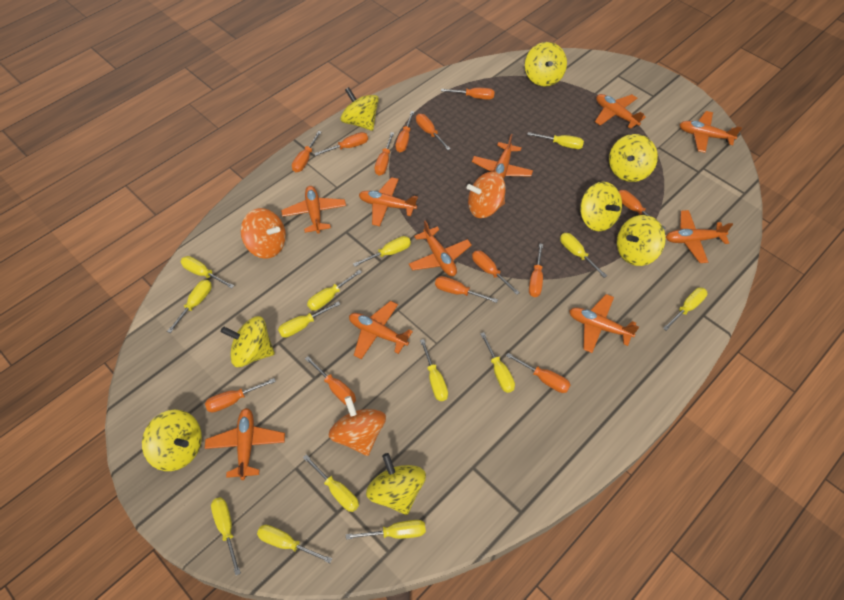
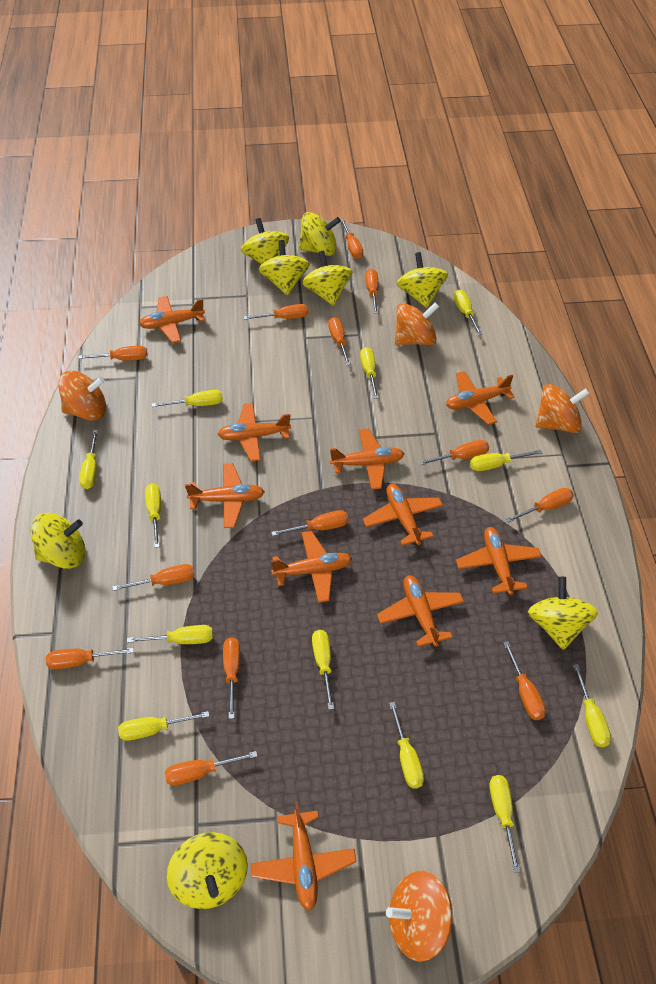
orange spinning top: 3 -> 4
yellow screwdriver: 14 -> 12

